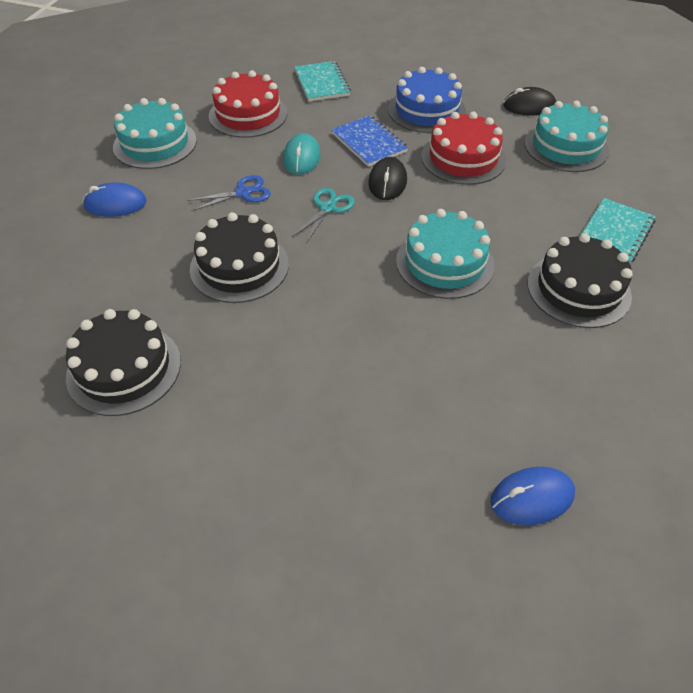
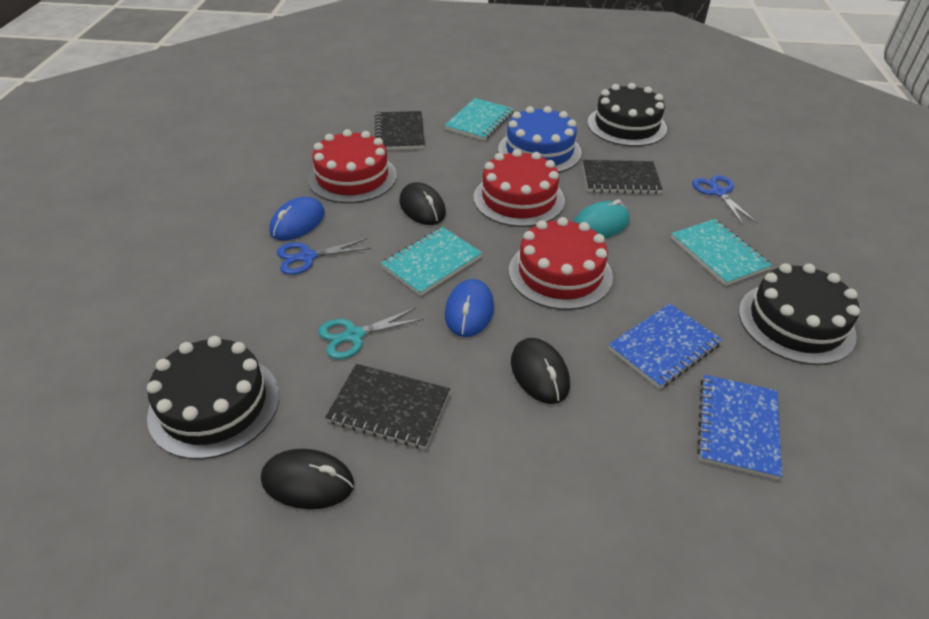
black mouse: 2 -> 3
black notebook: 0 -> 3
blue notebook: 1 -> 2
blue scissors: 1 -> 2
red cake: 2 -> 3
turquoise cake: 3 -> 0
turquoise notebook: 2 -> 3

